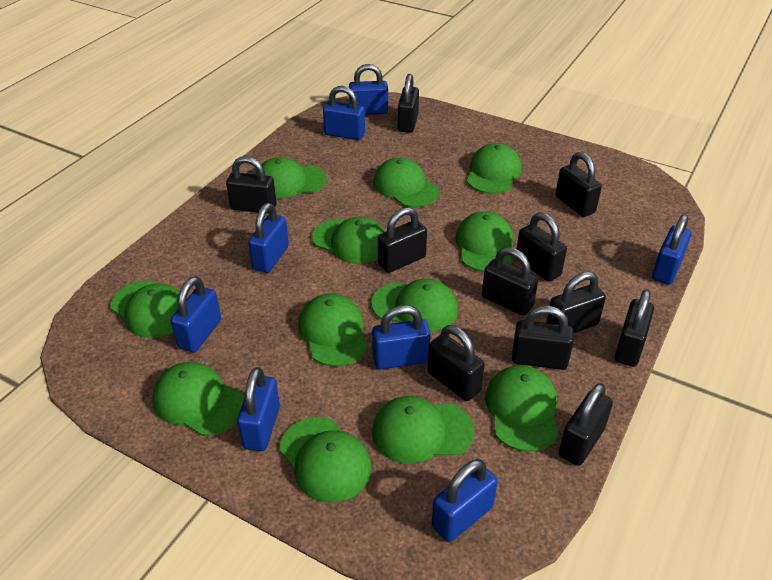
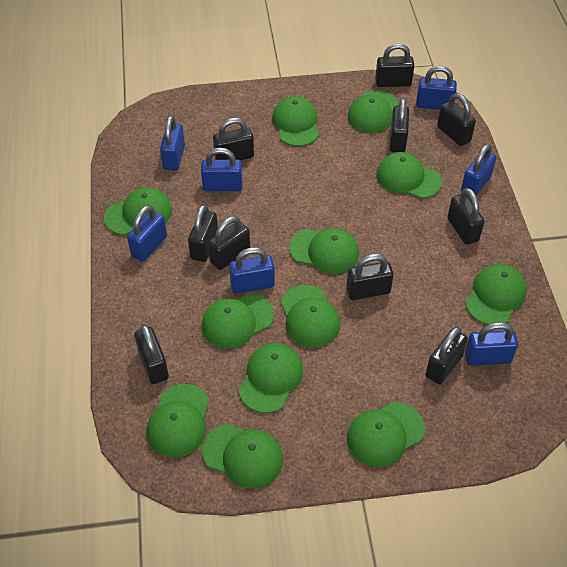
black padlock: 11 -> 10
blue padlock: 8 -> 7

